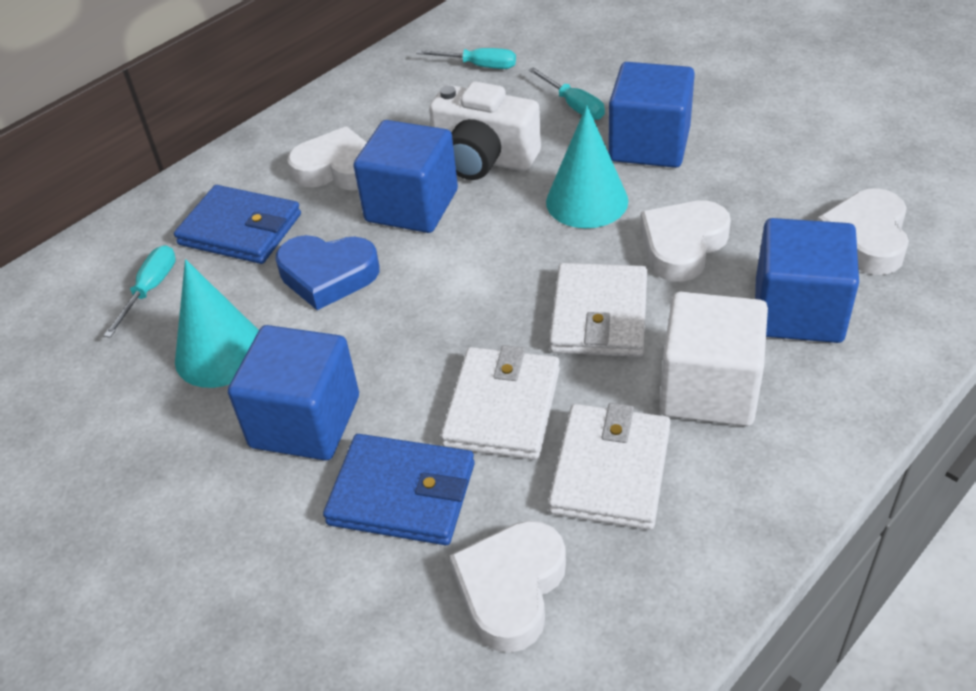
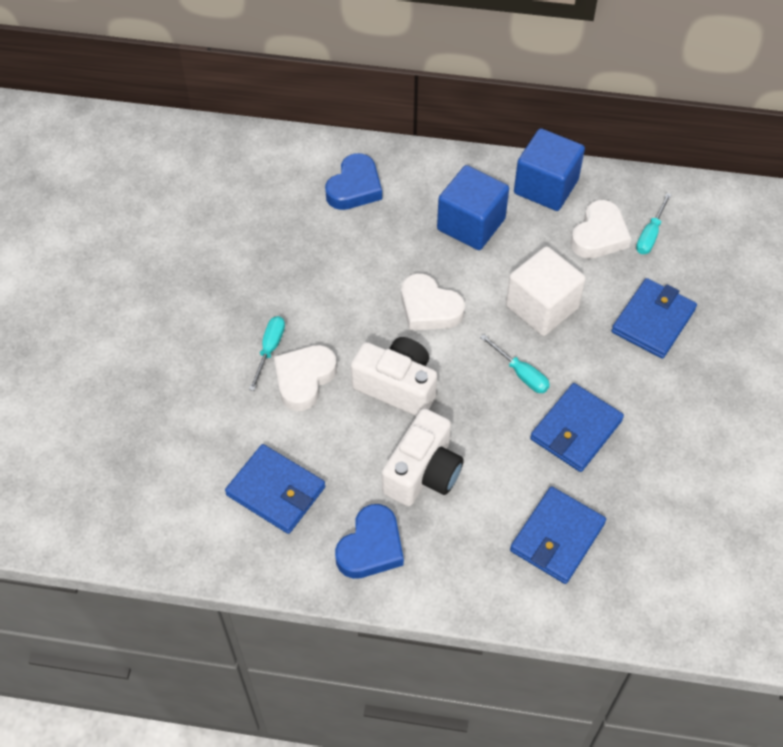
blue cube: 4 -> 2
blue heart: 1 -> 2
blue wallet: 2 -> 4
turquoise cone: 2 -> 0
white camera: 1 -> 2
white heart: 4 -> 3
white wallet: 3 -> 0

